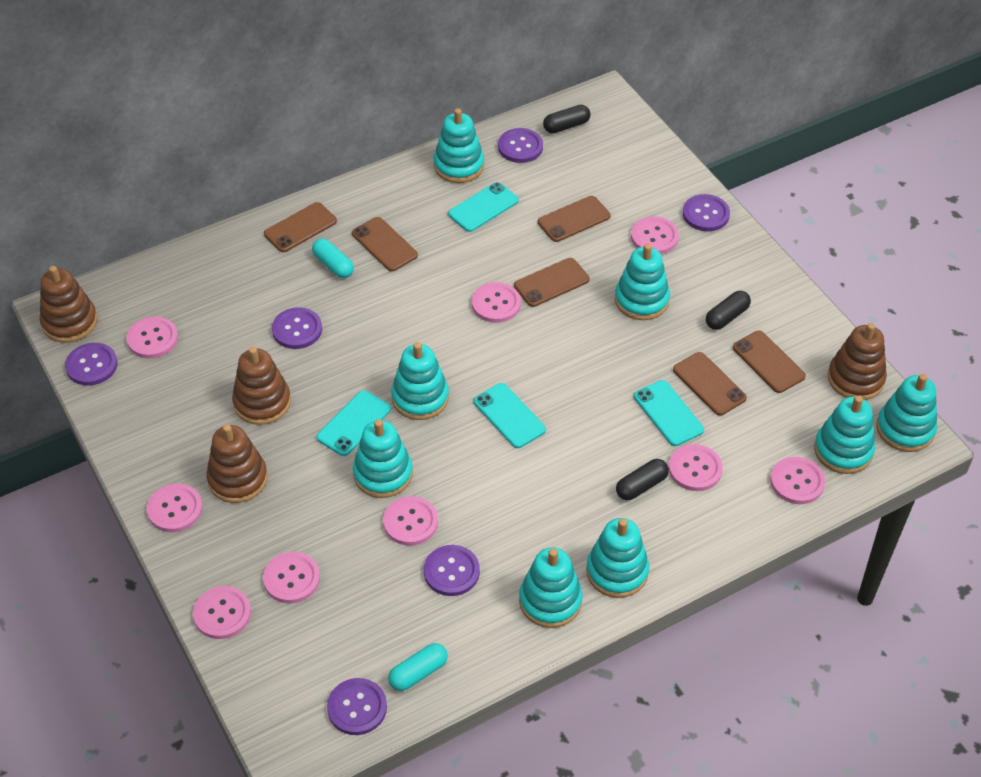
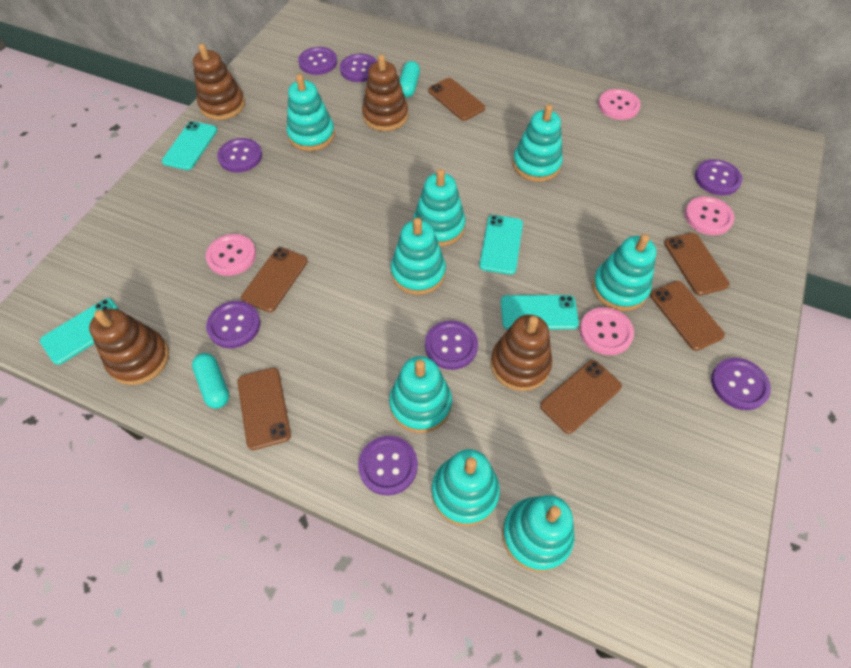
black capsule: 3 -> 0
pink button: 9 -> 4
purple button: 6 -> 8

